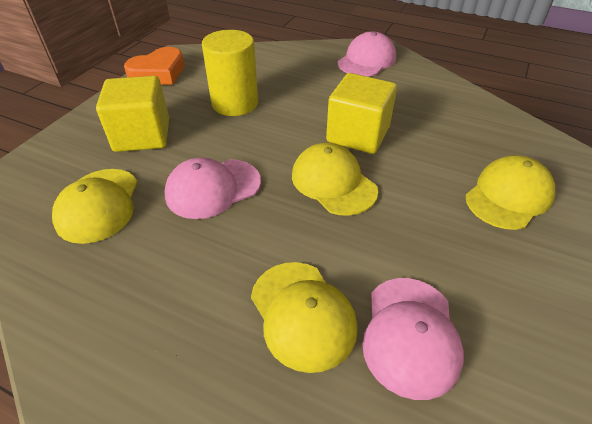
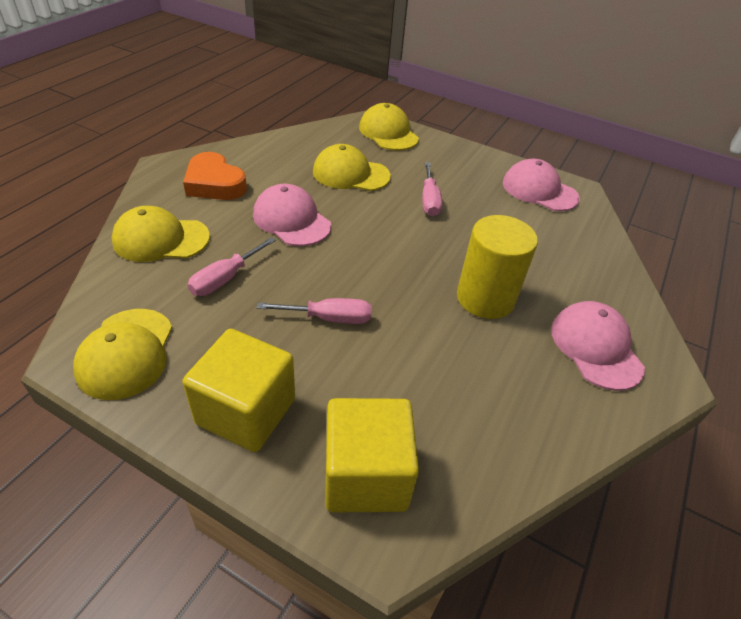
pink screwdriver: 0 -> 3

